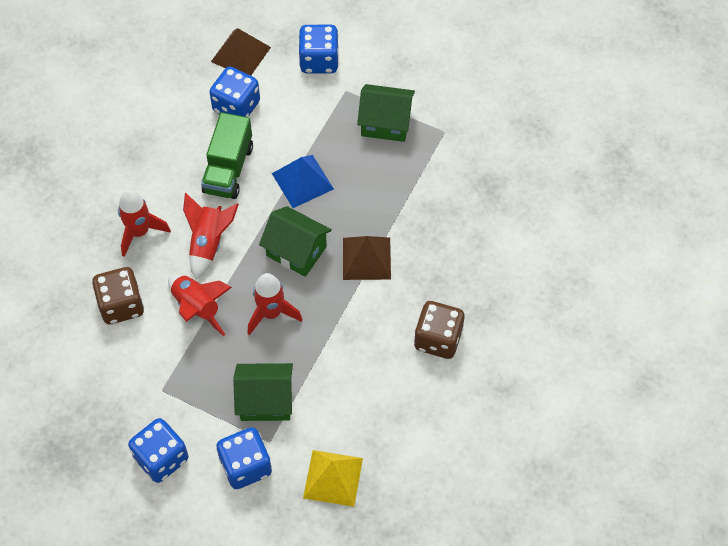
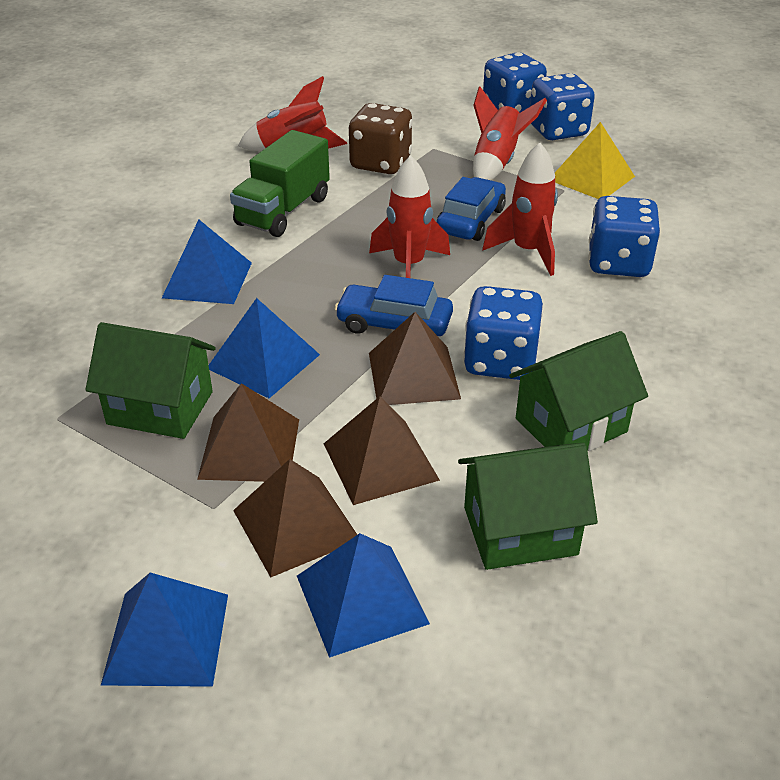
blue car: 0 -> 2
blue pyramid: 1 -> 4
brown dice: 2 -> 1
brown pyramid: 2 -> 4

